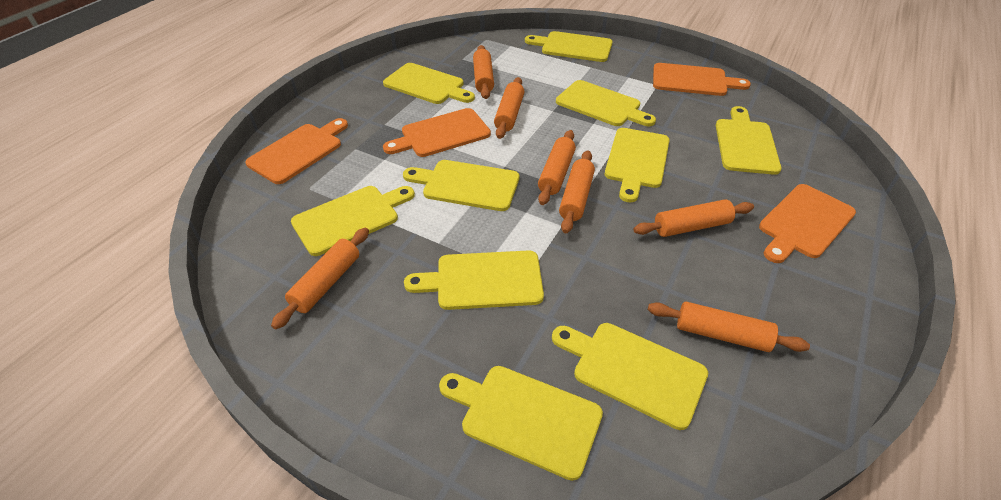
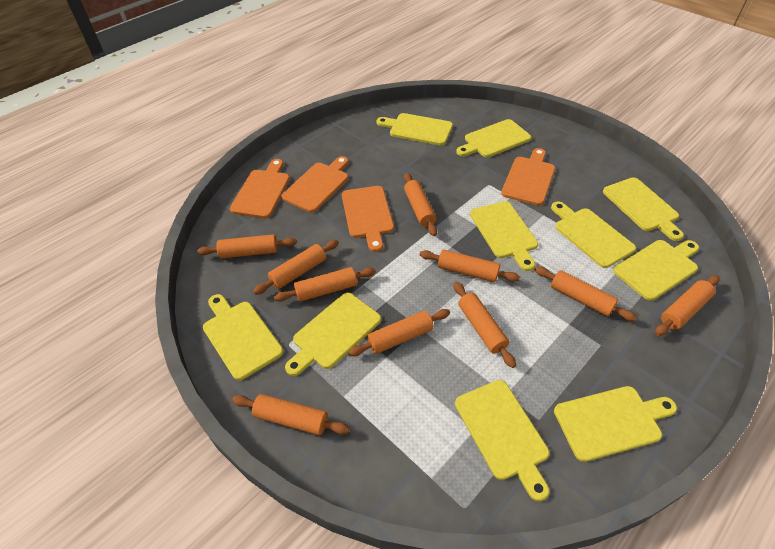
orange rolling pin: 7 -> 10

